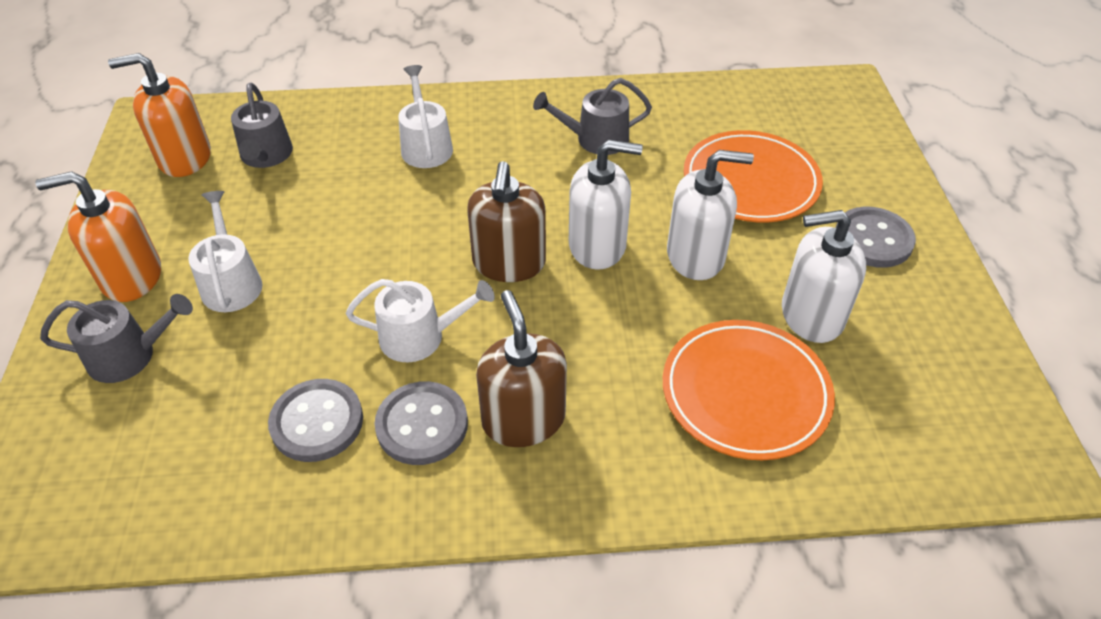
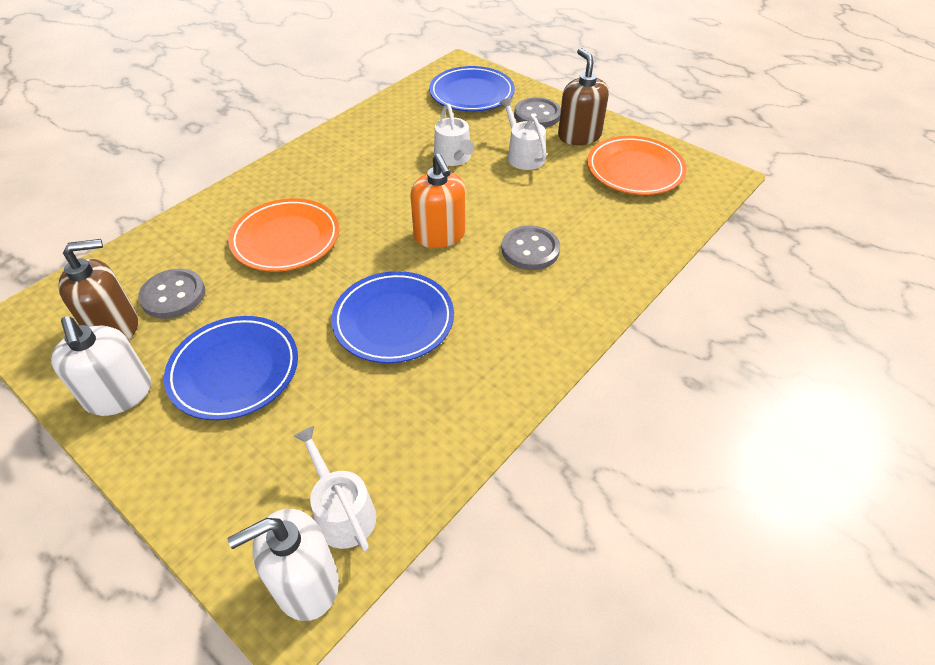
blue plate: 0 -> 3
grey watering can: 3 -> 0
orange soap dispenser: 2 -> 1
white soap dispenser: 3 -> 2

